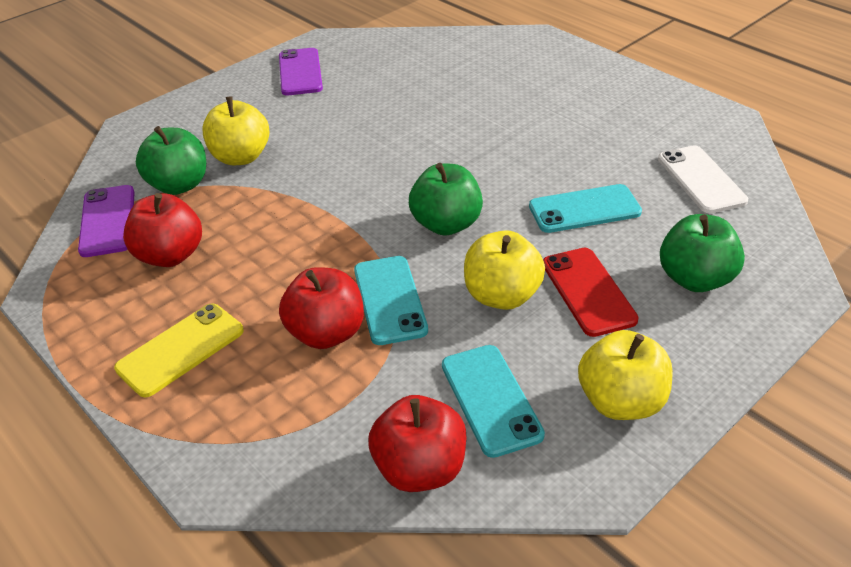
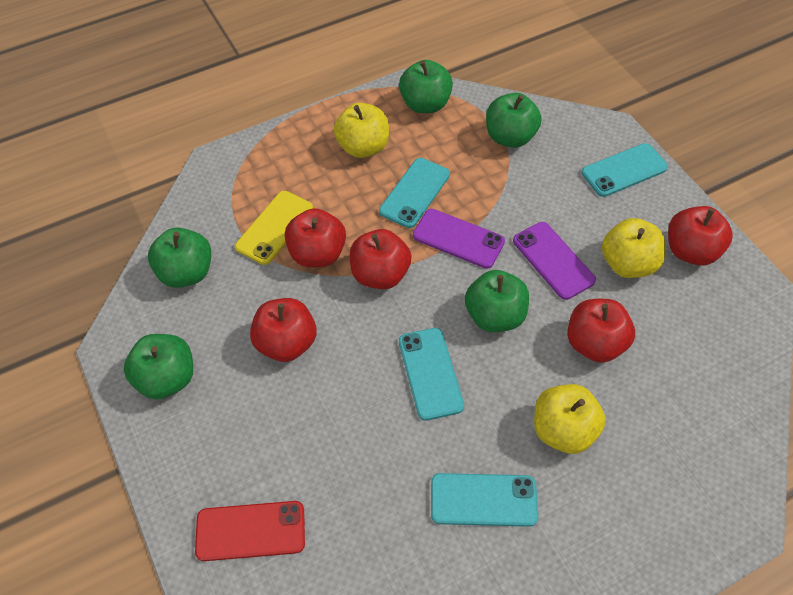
green apple: 3 -> 5
red apple: 3 -> 5
turquoise phone: 3 -> 4
white phone: 1 -> 0

